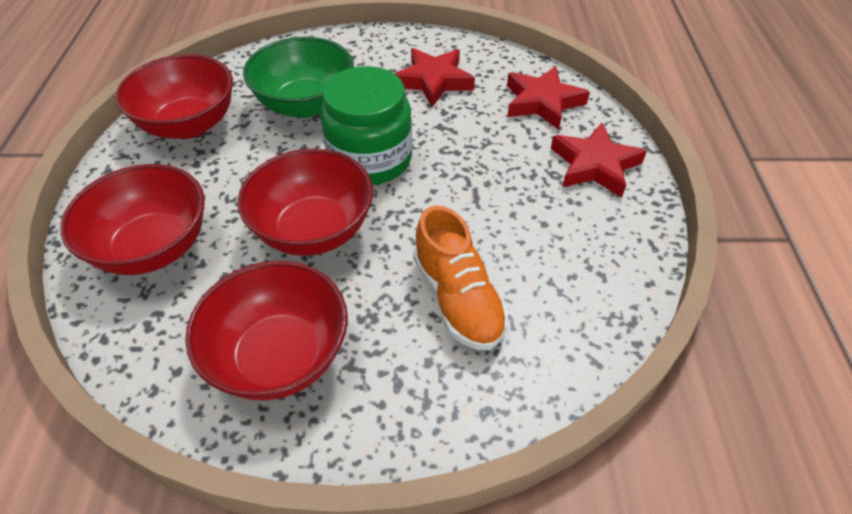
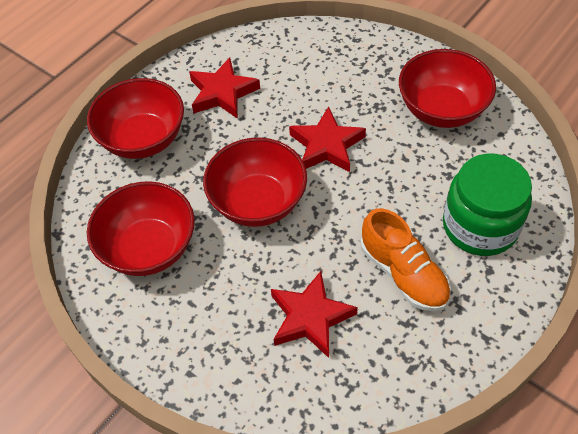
green bowl: 1 -> 0

